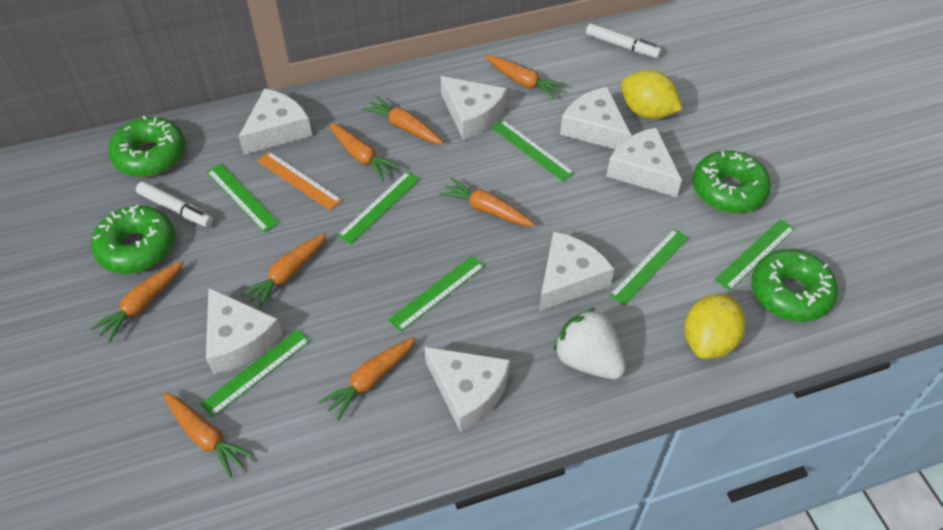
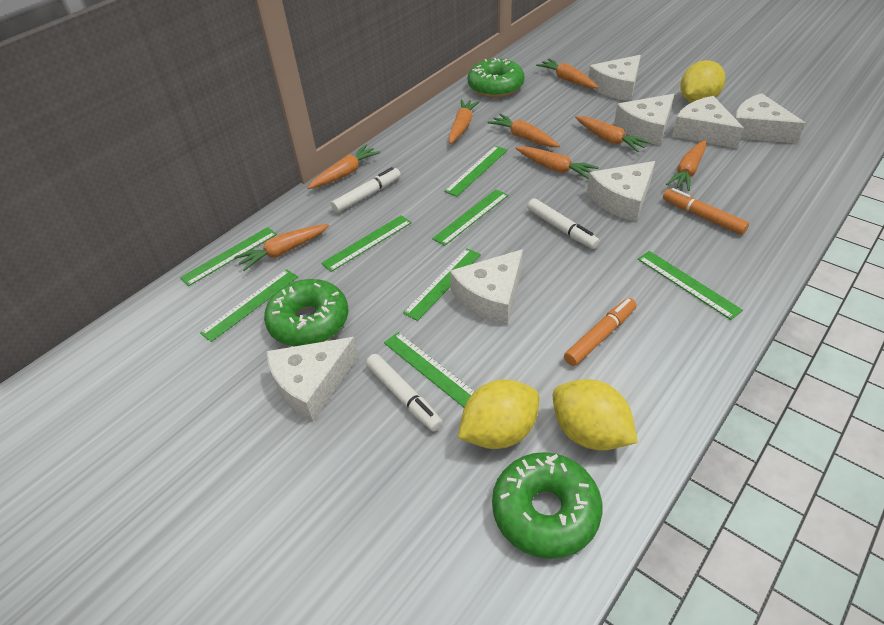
green donut: 4 -> 3
green ruler: 7 -> 8
orange marker: 0 -> 2
orange ruler: 1 -> 0
white marker: 2 -> 3
white strawberry: 1 -> 0
yellow lemon: 2 -> 3

